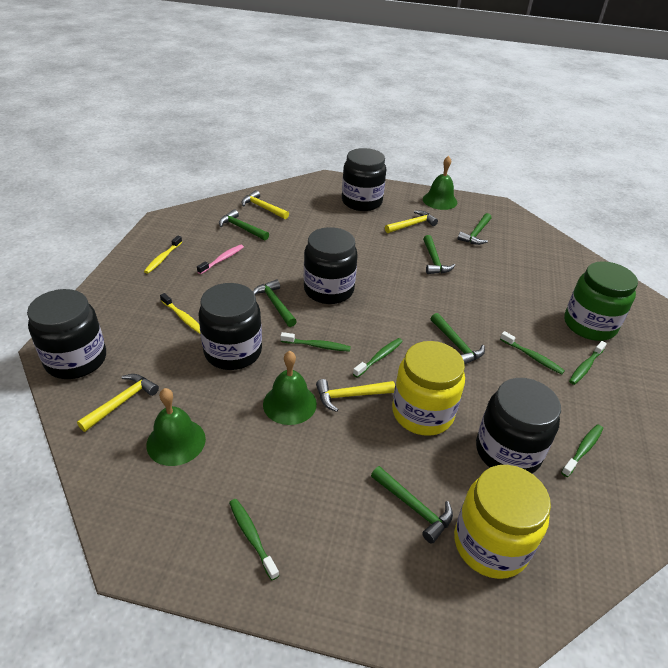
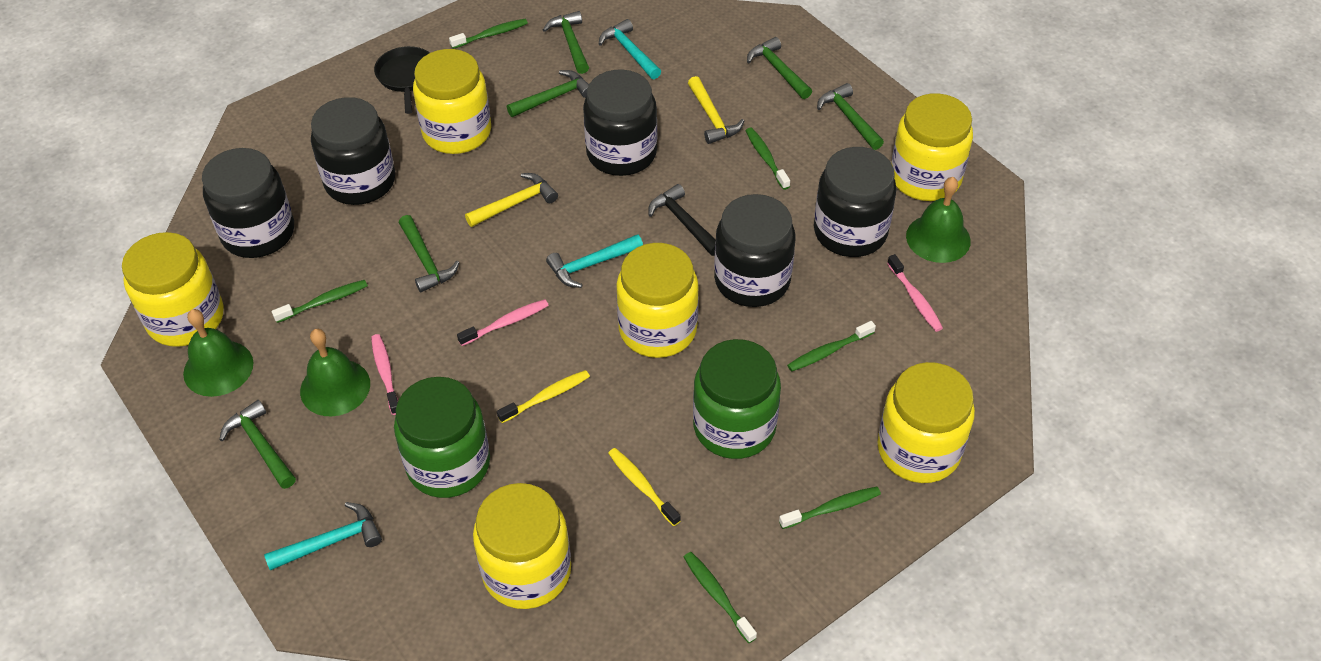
black hammer: 0 -> 1
black pan: 0 -> 1
green jar: 1 -> 2
pink toothbrush: 1 -> 3
turquoise hammer: 0 -> 3
yellow hammer: 4 -> 2
yellow jar: 2 -> 6

